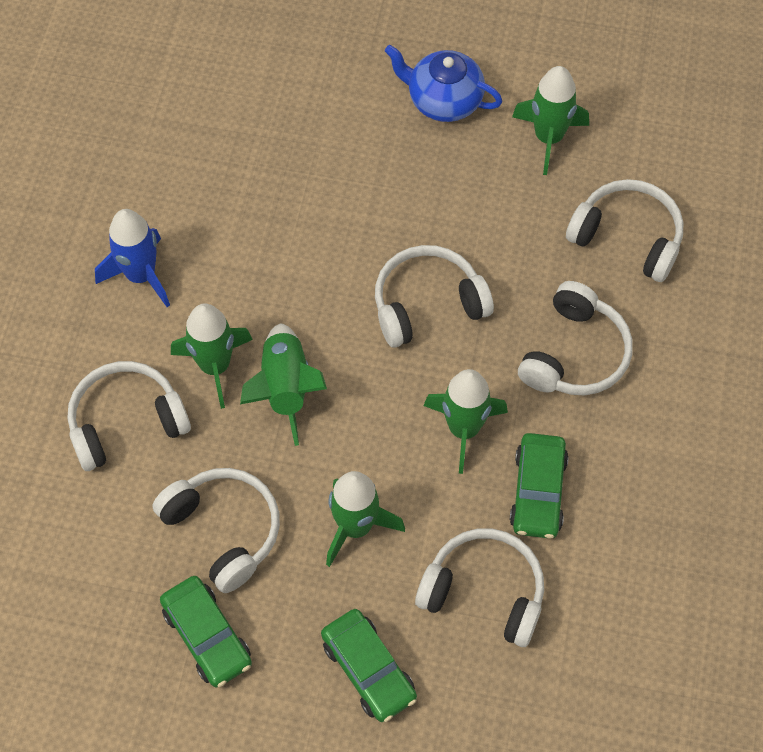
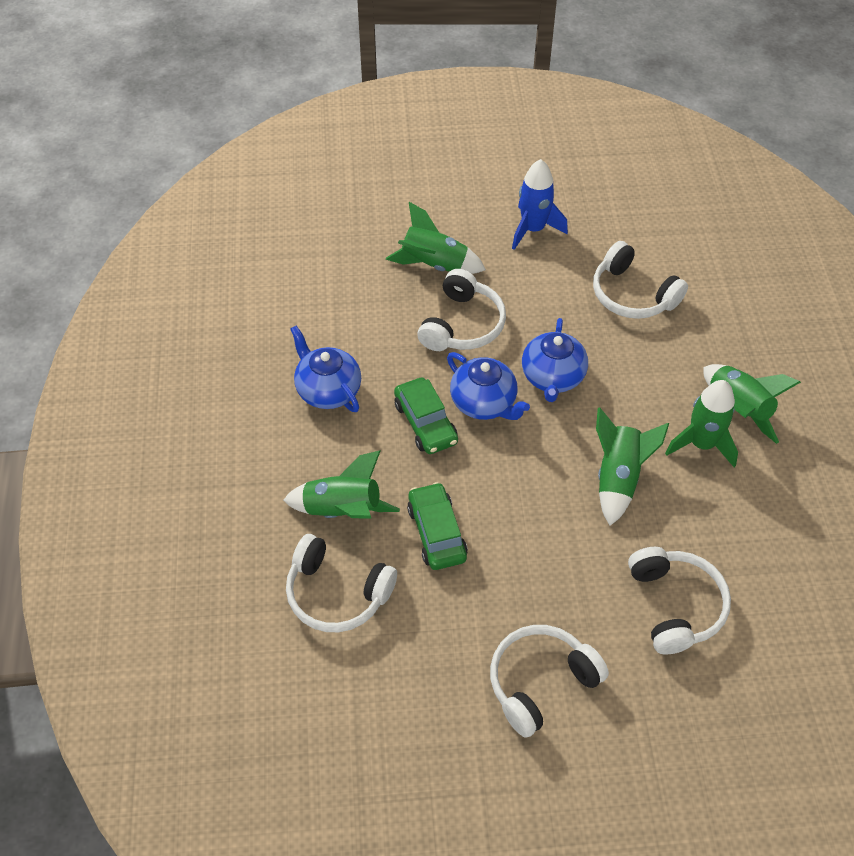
blue teapot: 1 -> 3
green car: 3 -> 2
white headphones: 6 -> 5

